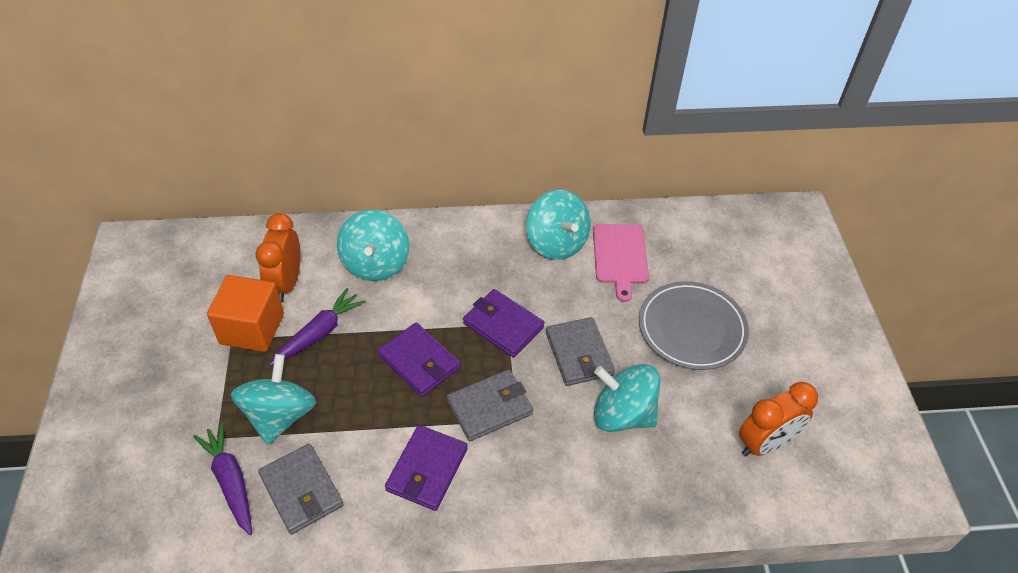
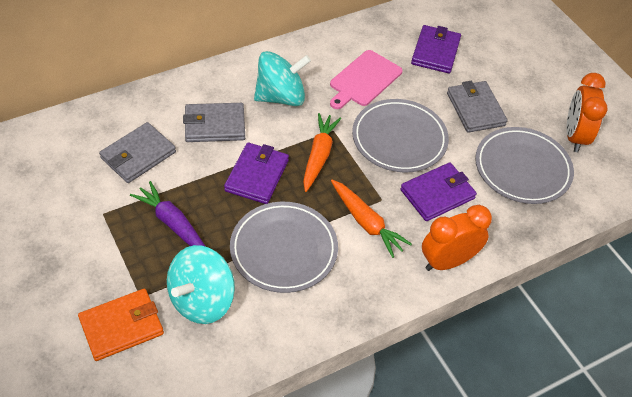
grey plate: 1 -> 3
orange carrot: 0 -> 2
orange cube: 1 -> 0
orange wallet: 0 -> 1
purple carrot: 2 -> 1
turquoise spinning top: 4 -> 2

